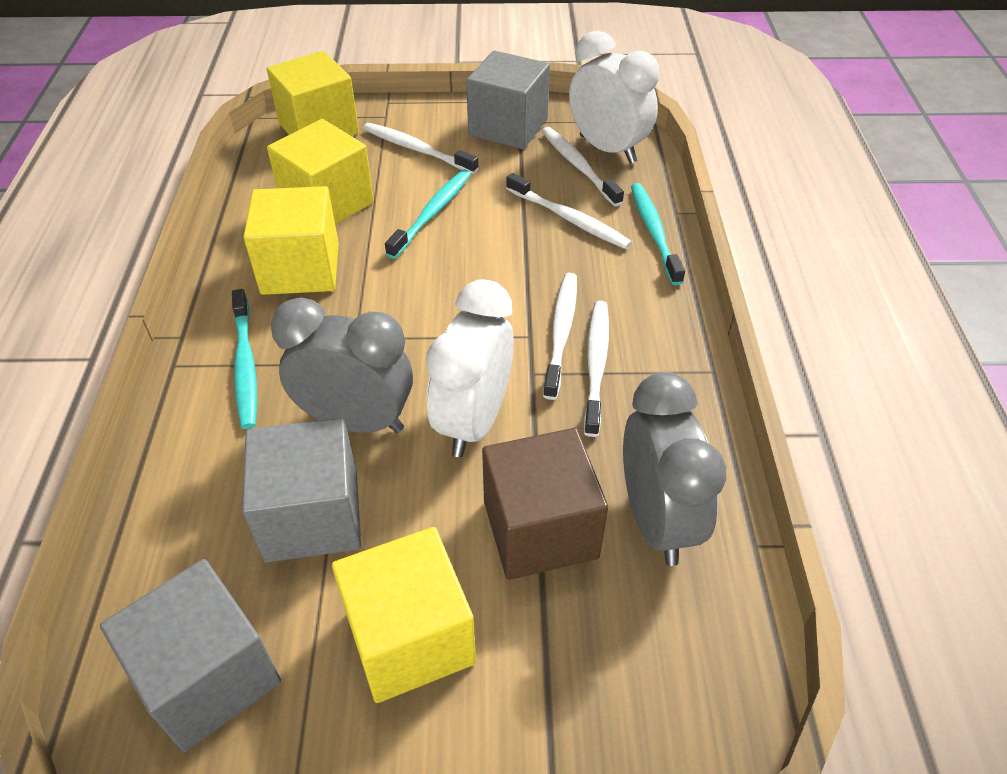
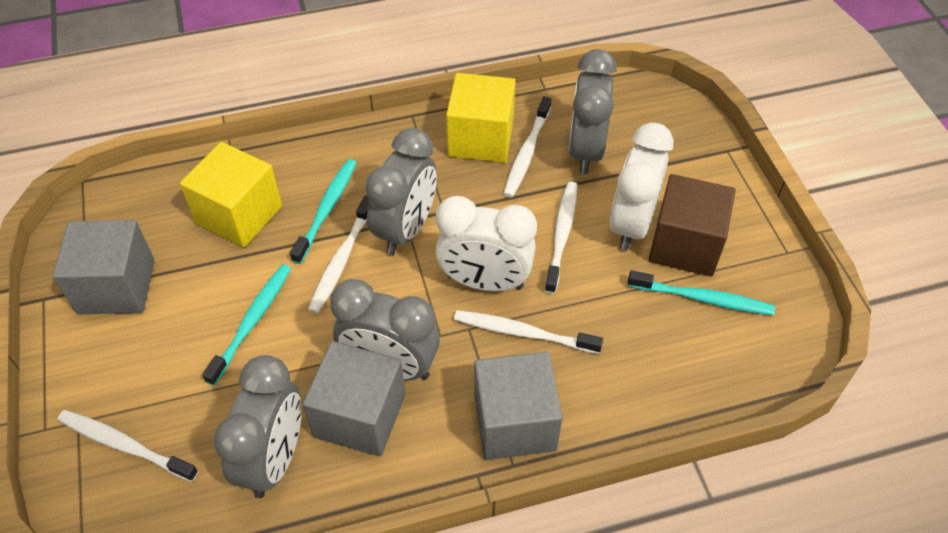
grey clock: 2 -> 4
yellow cube: 4 -> 2

